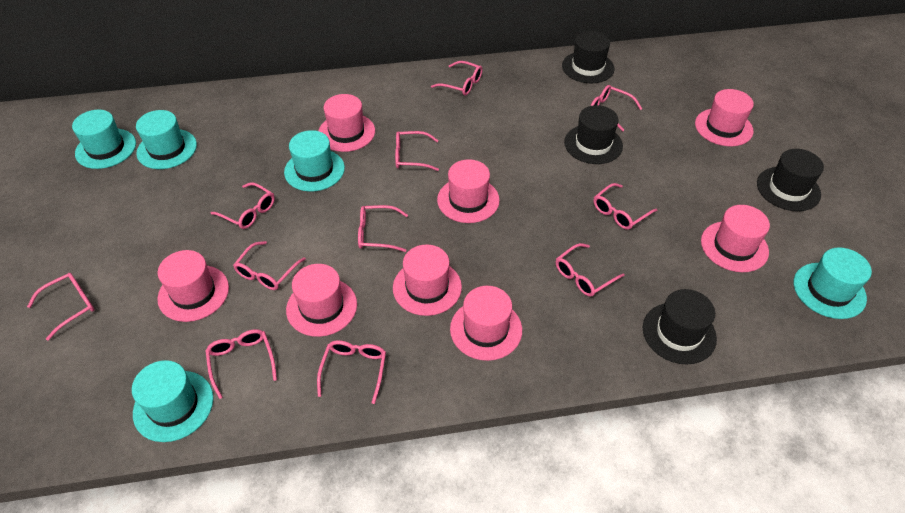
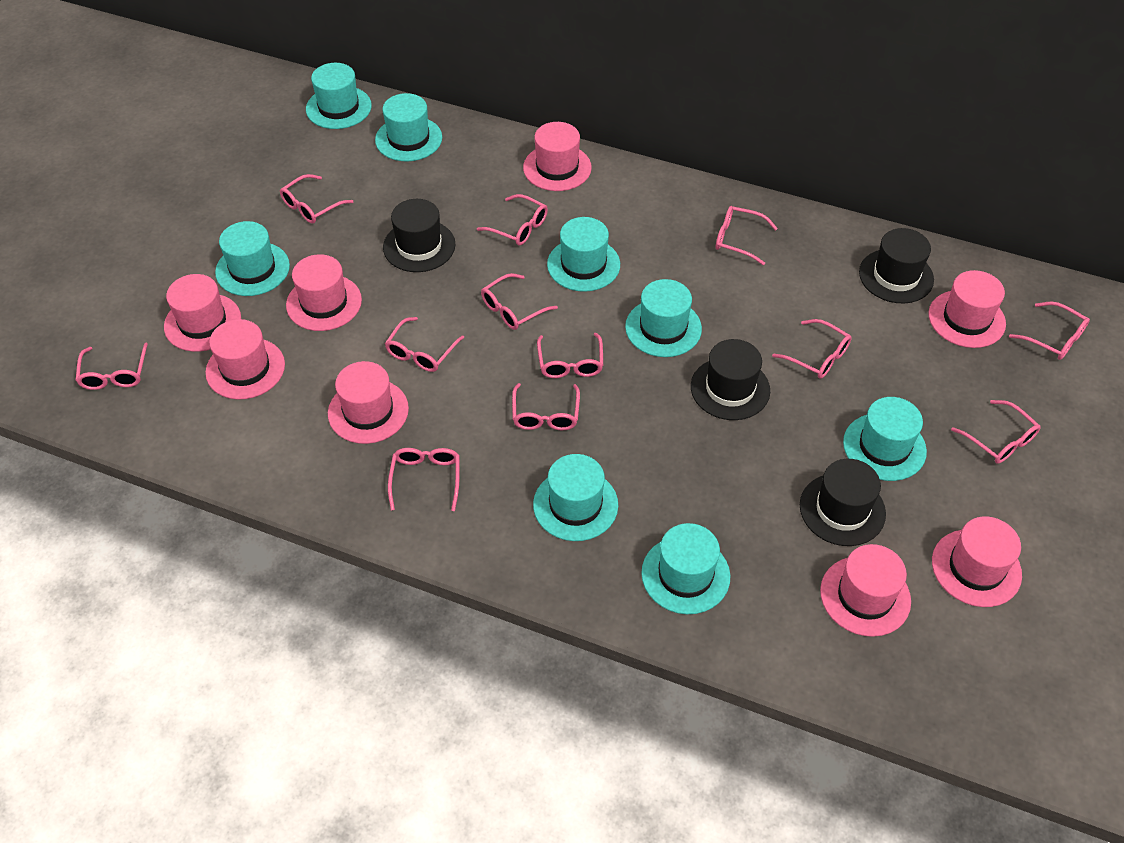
pink glasses: 11 -> 12
turquoise hat: 5 -> 8

